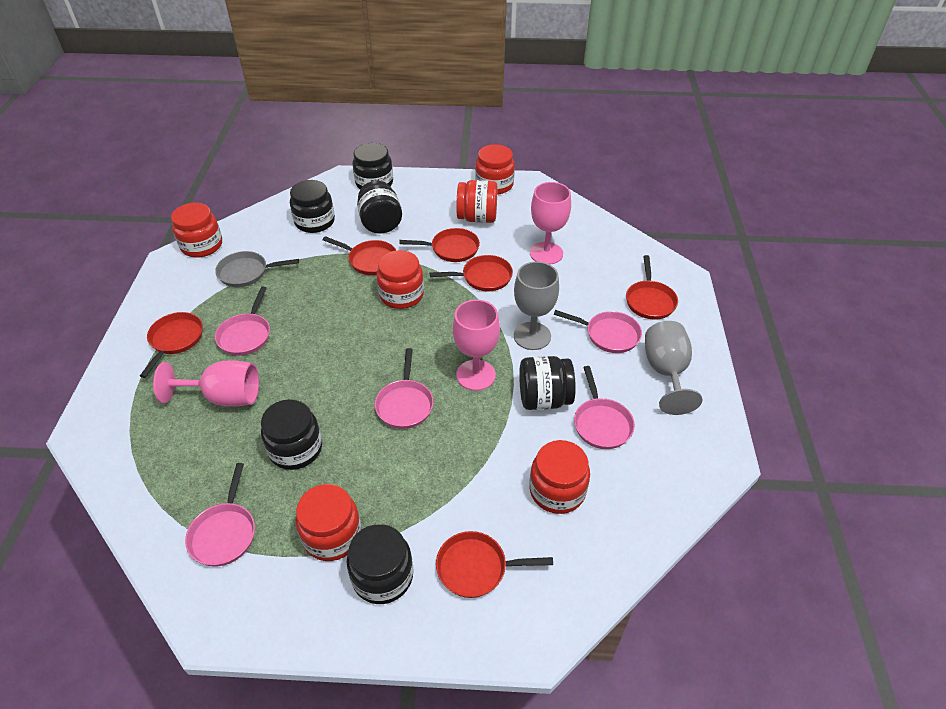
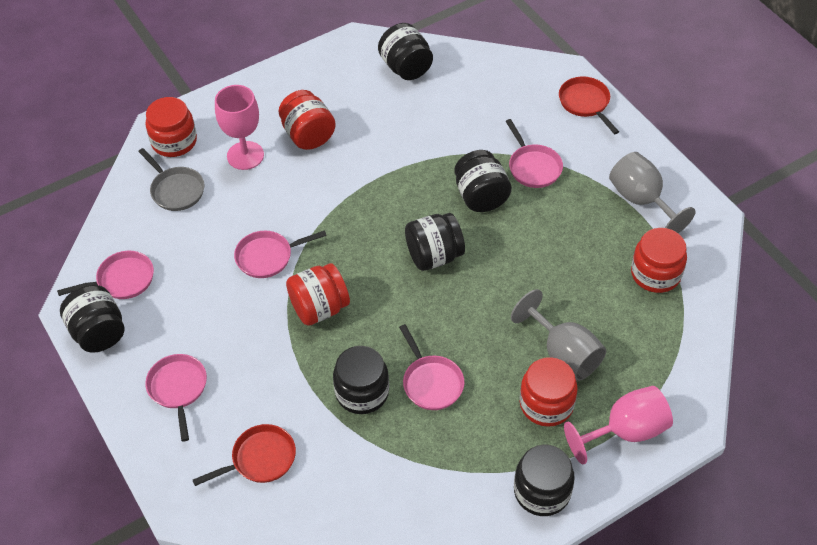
pink goblet: 3 -> 2
red jar: 6 -> 5
red pan: 6 -> 2

